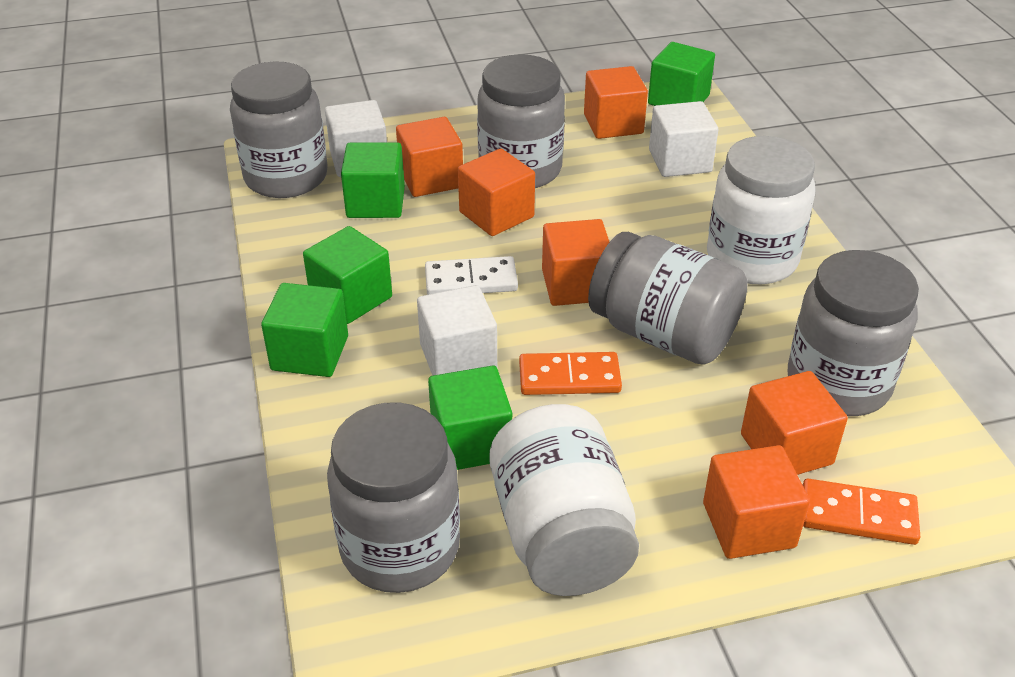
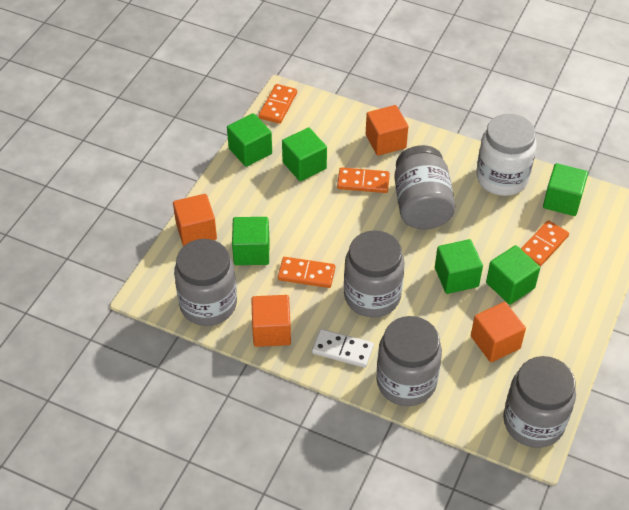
green cube: 5 -> 6
orange cube: 6 -> 4
orange domino: 2 -> 4
white cube: 3 -> 0
white jar: 2 -> 1

